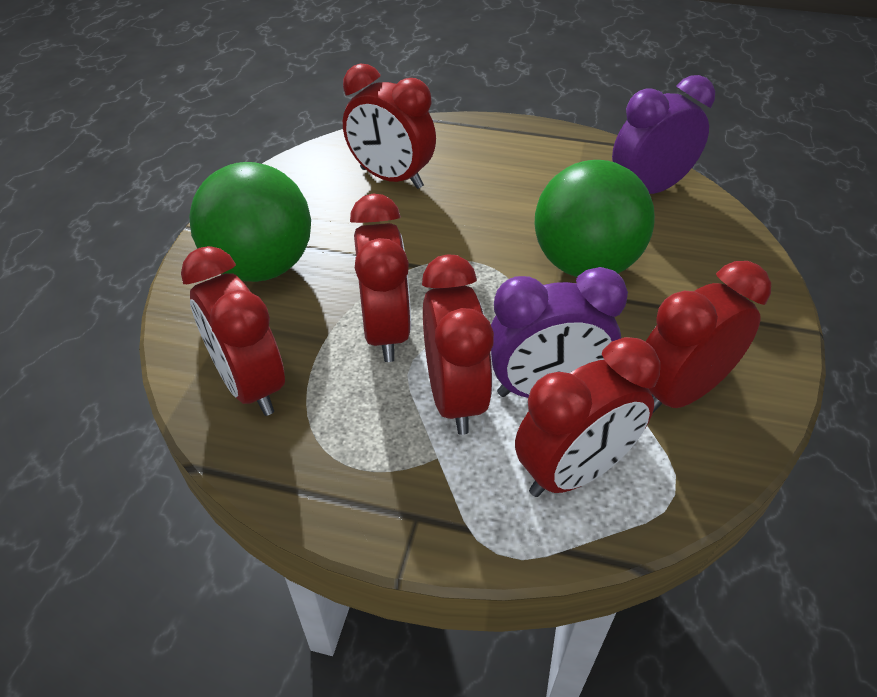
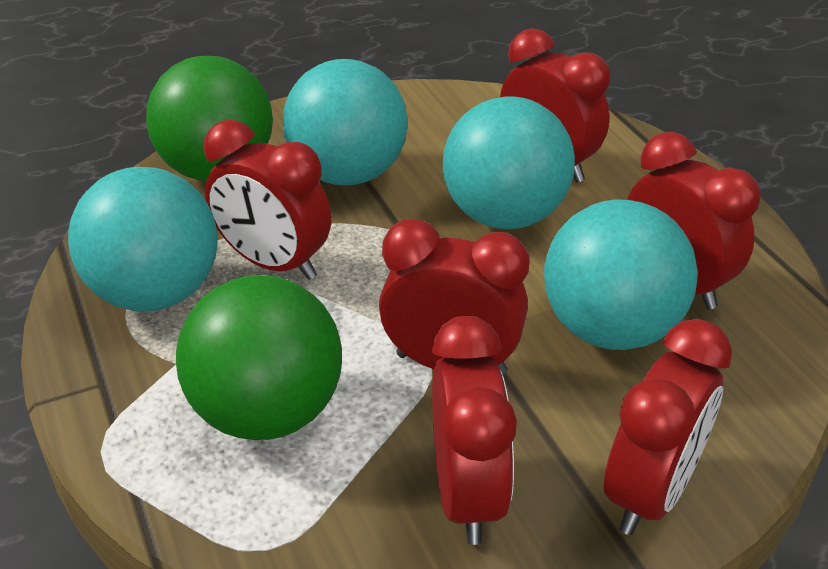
purple clock: 2 -> 0
turquoise ball: 0 -> 4

